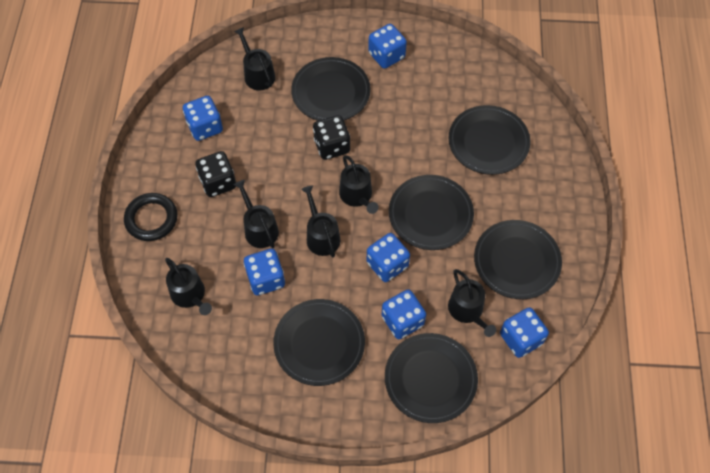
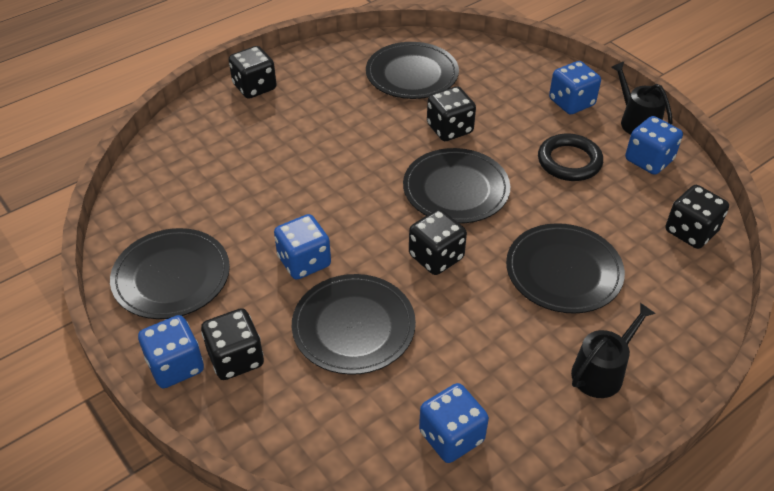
black dice: 2 -> 5
black plate: 6 -> 5
black watering can: 6 -> 2
blue dice: 6 -> 5

